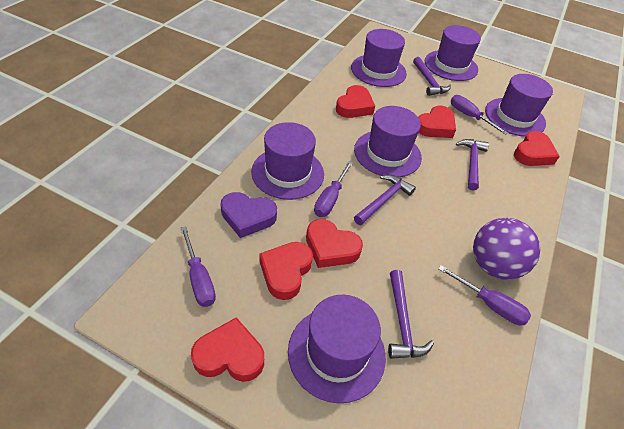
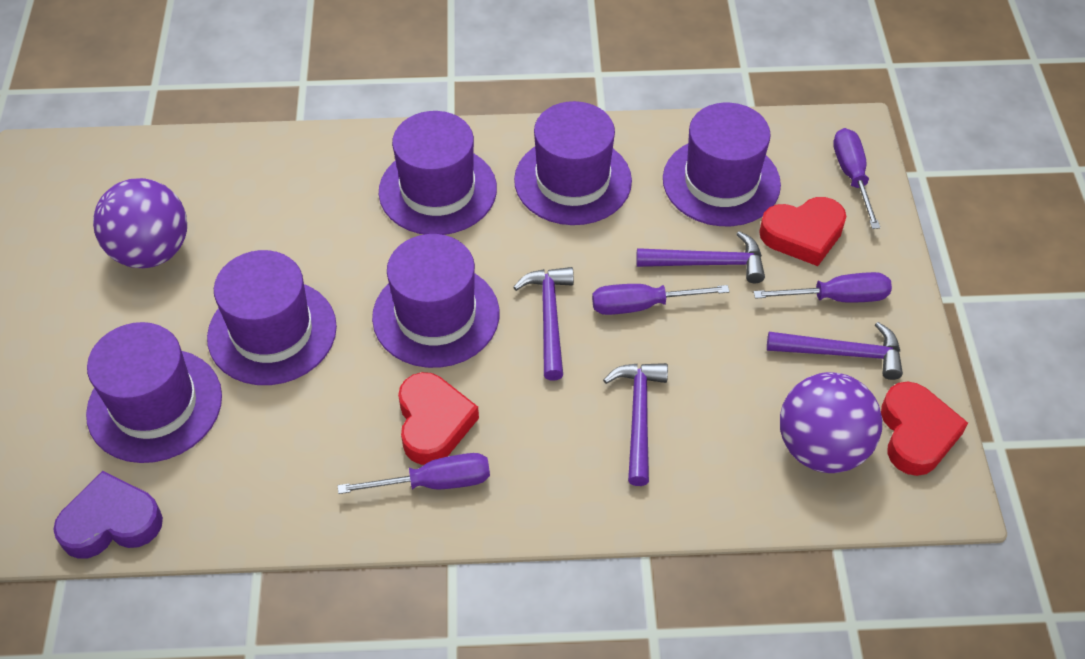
purple ball: 1 -> 2
red heart: 6 -> 3

